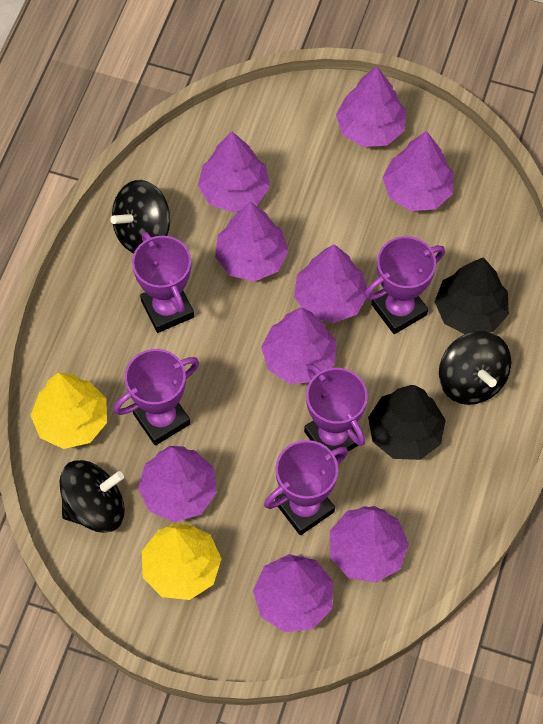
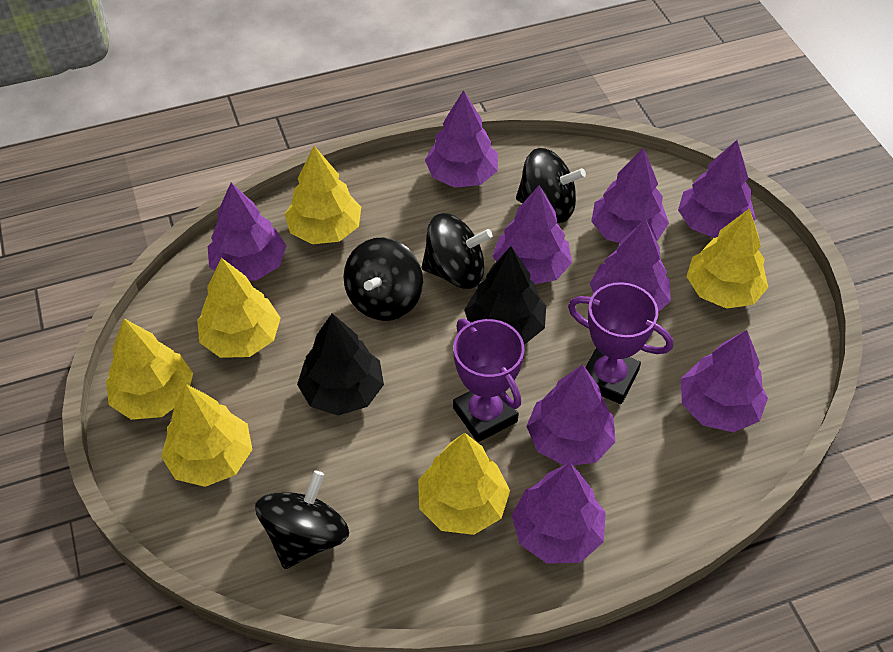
black spinning top: 3 -> 4
purple trophy: 5 -> 2
yellow tree: 2 -> 6

